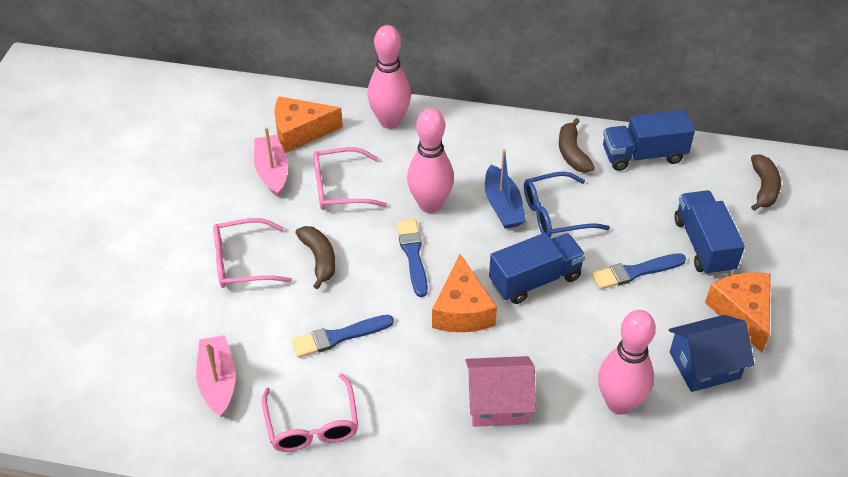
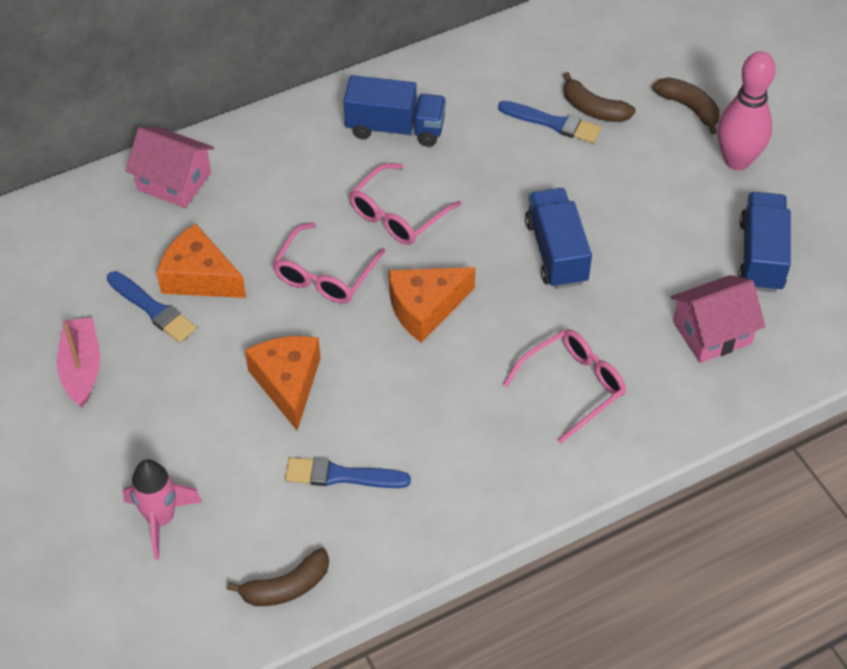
blue boat: 1 -> 0
blue glasses: 1 -> 0
blue house: 1 -> 0
pink boat: 2 -> 1
pink bowling pin: 3 -> 1
pink house: 1 -> 2
pink rocket: 0 -> 1

